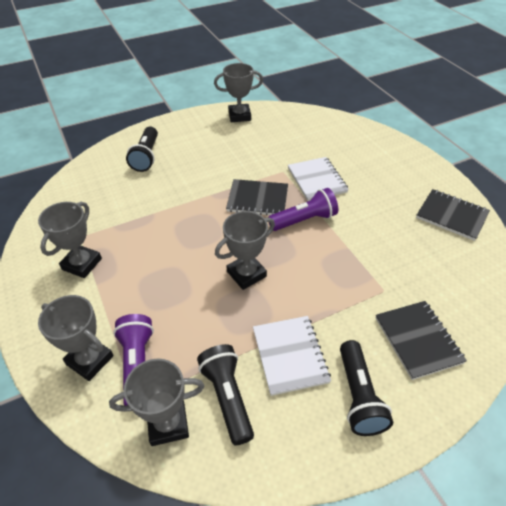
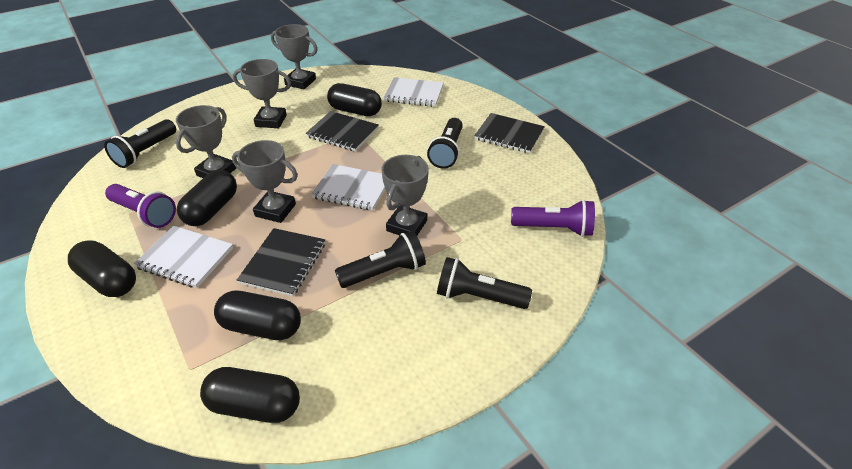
black capsule: 0 -> 5
black flashlight: 3 -> 4
white notebook: 2 -> 3

